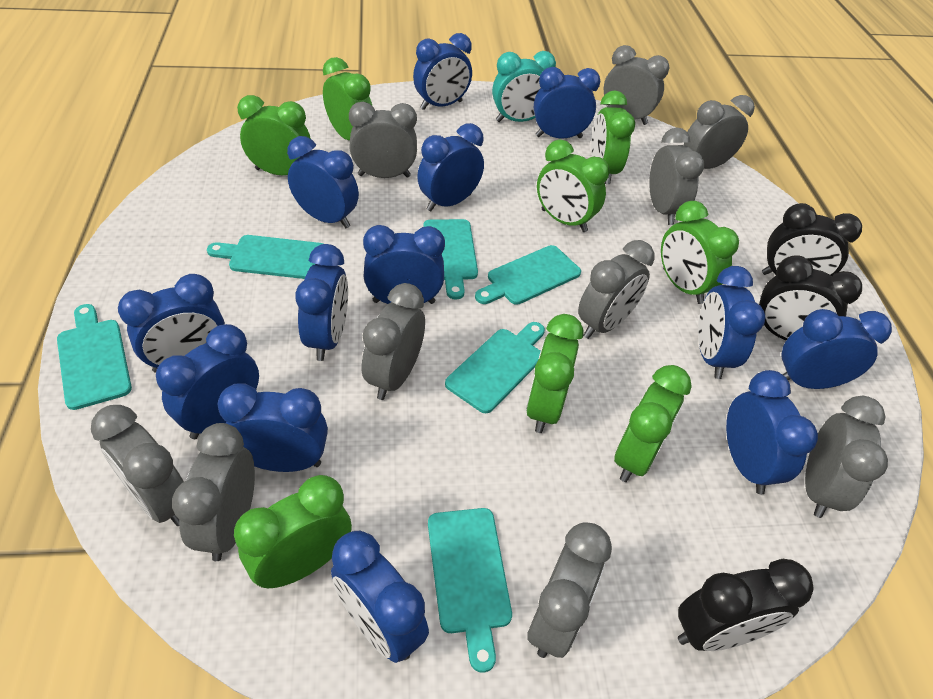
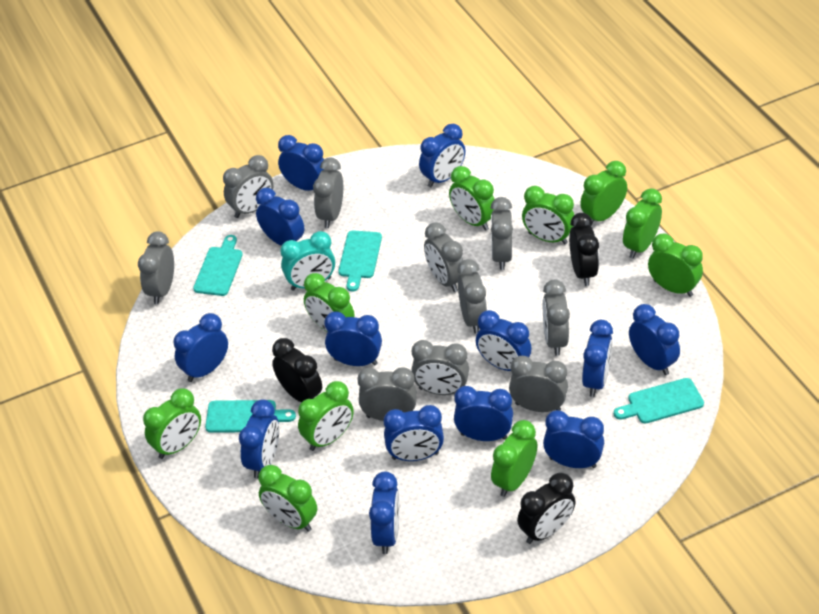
green clock: 8 -> 10
turquoise cutting board: 6 -> 4

